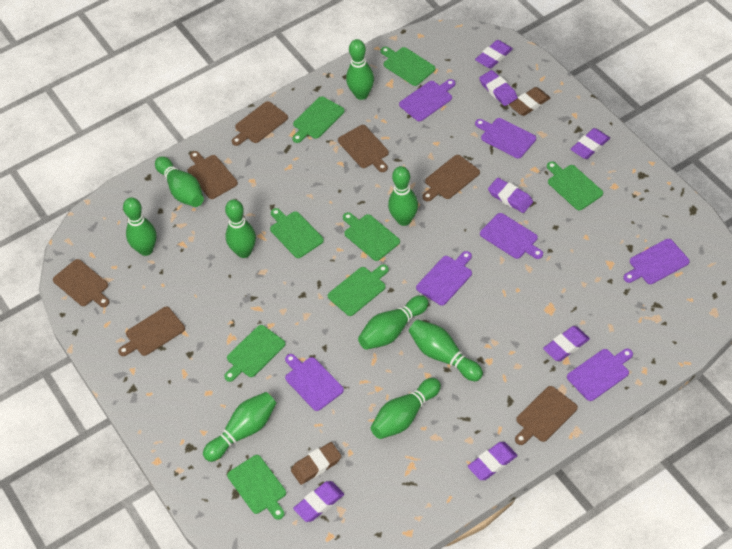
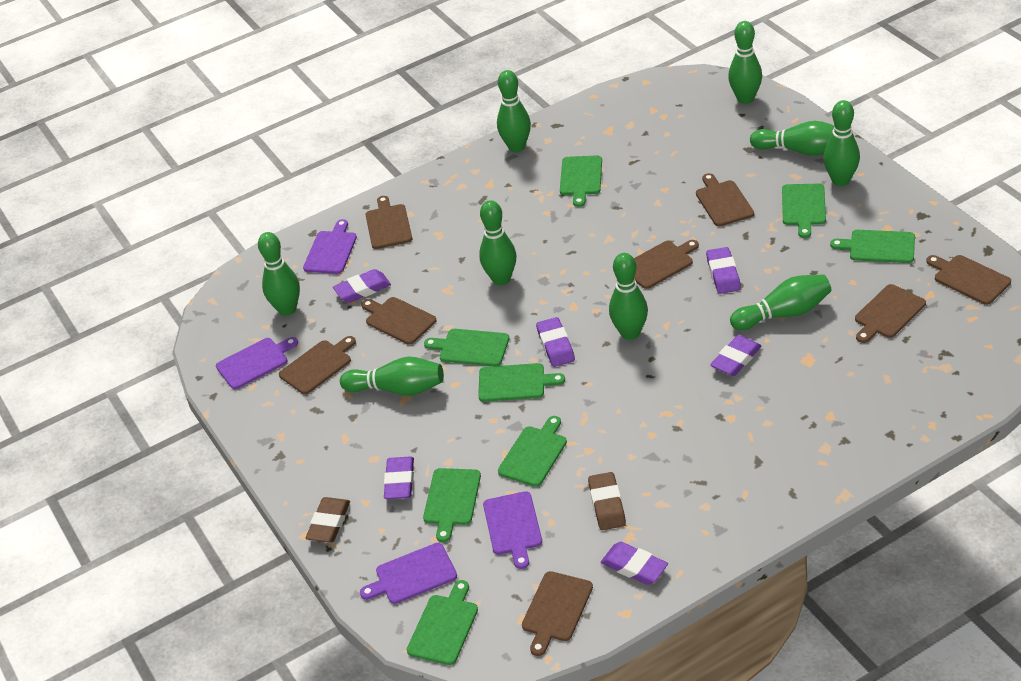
brown cutting board: 7 -> 8
purple cutting board: 7 -> 4
purple eraser: 7 -> 6

